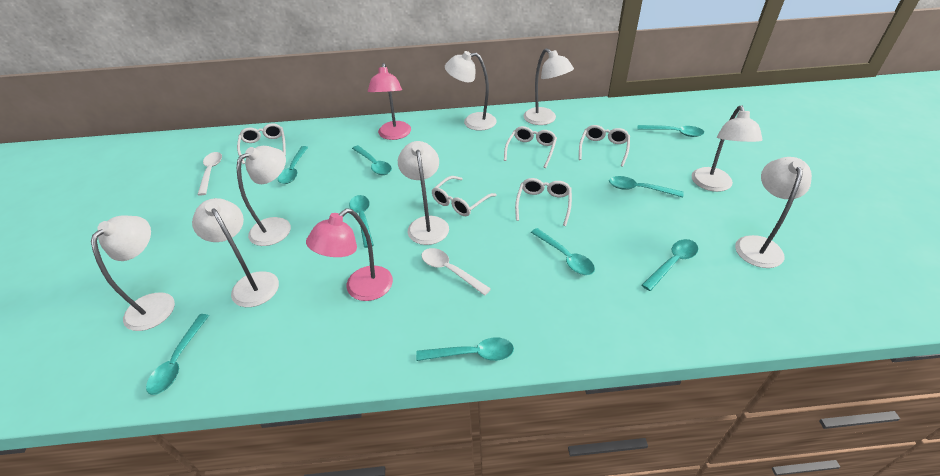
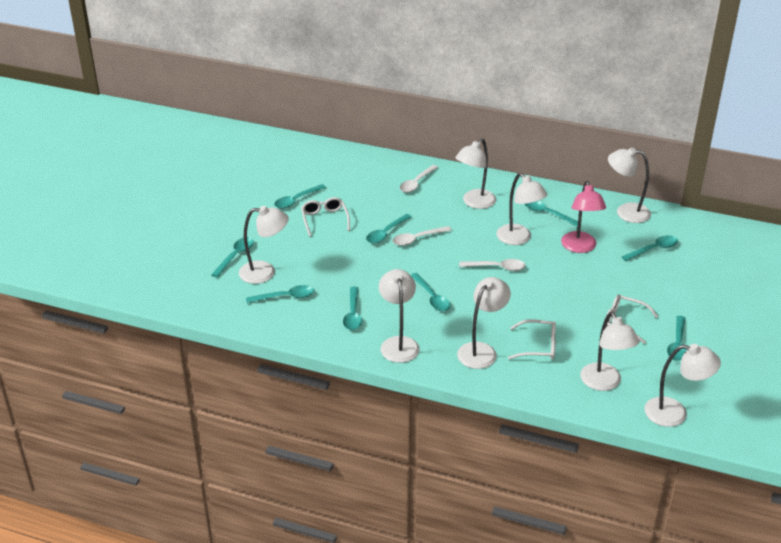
pink lamp: 2 -> 1
white glasses: 5 -> 3
white spoon: 2 -> 3

